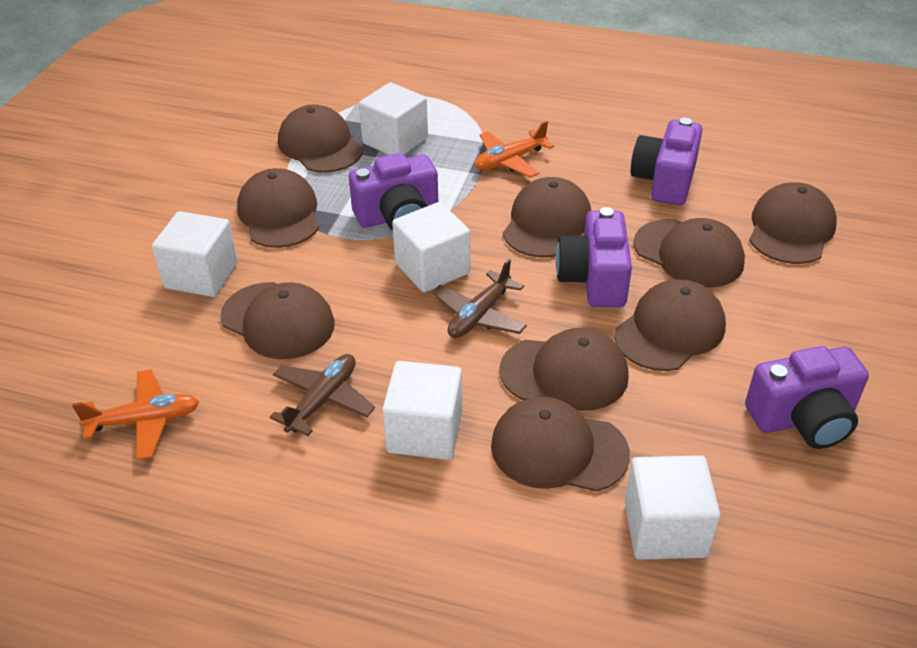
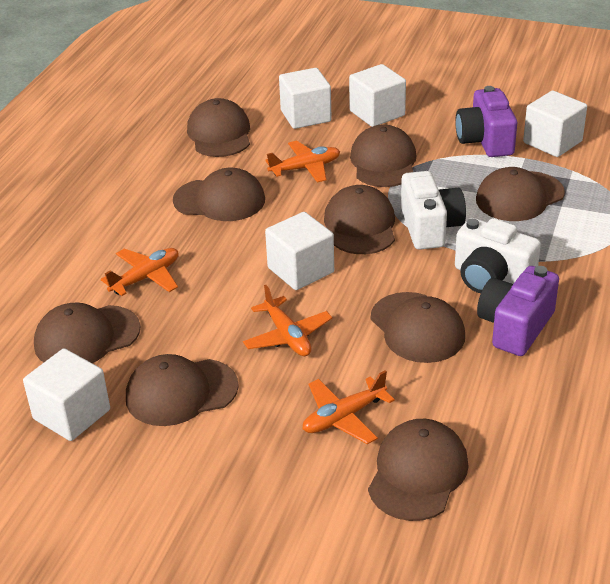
brown plane: 2 -> 0
orange plane: 2 -> 4
purple camera: 4 -> 2
white camera: 0 -> 2

